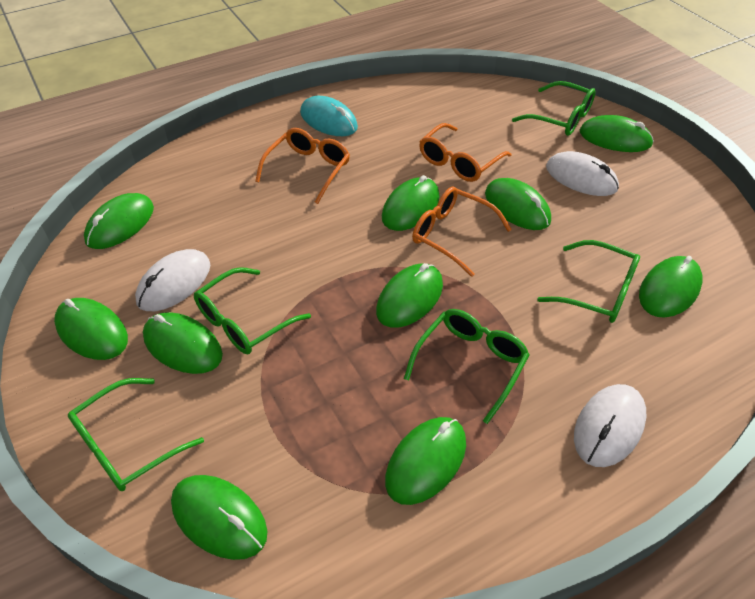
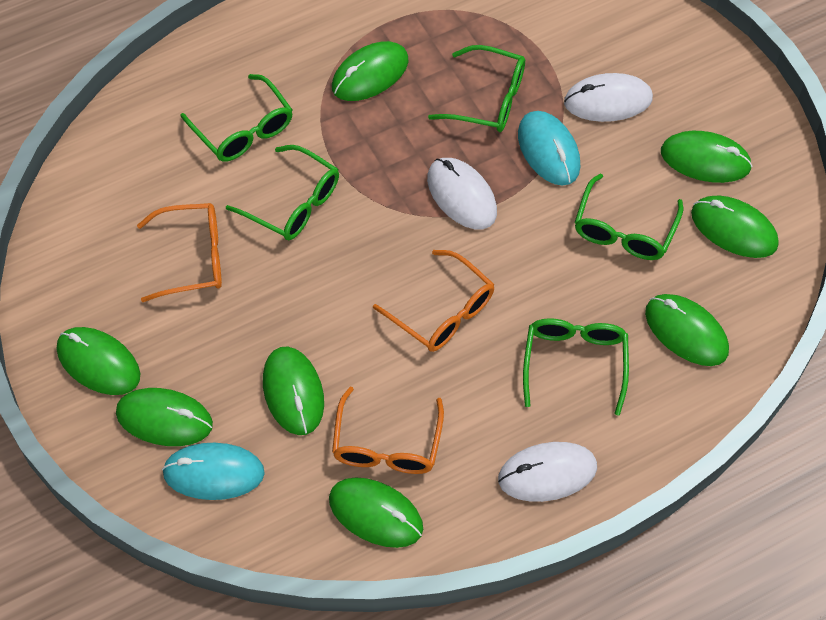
green mouse: 10 -> 8
turquoise mouse: 1 -> 2

